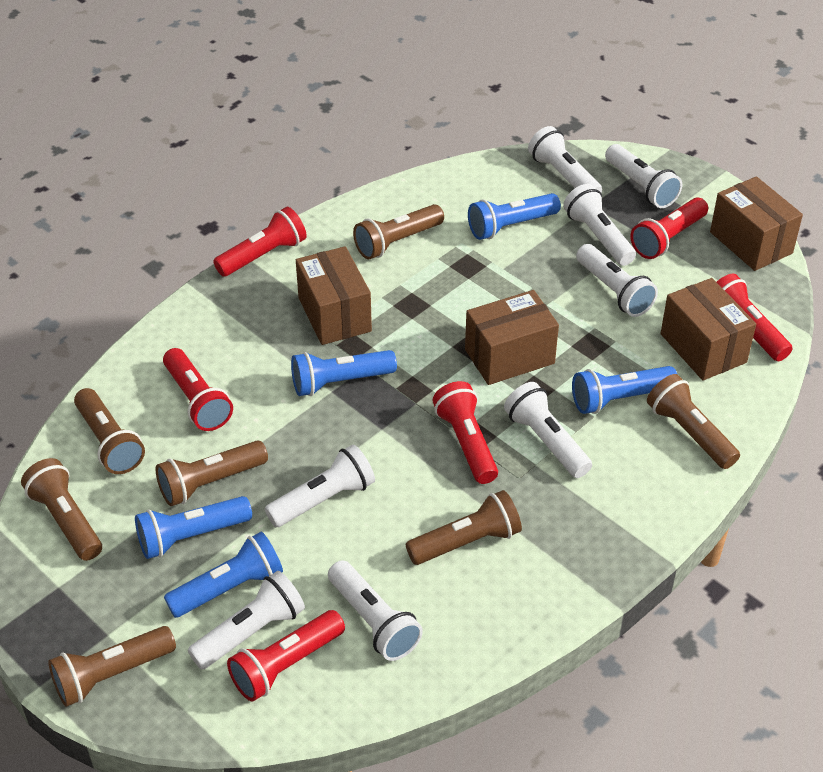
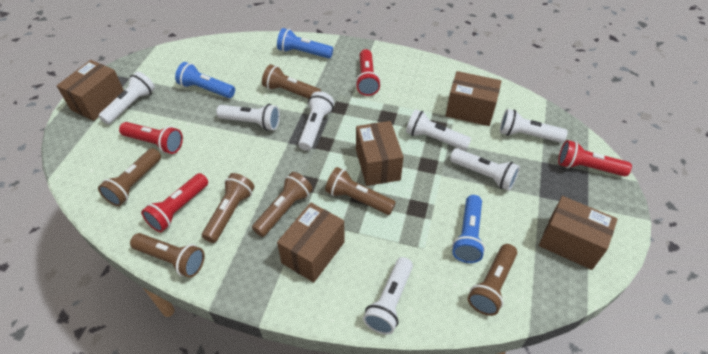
blue flashlight: 5 -> 3
brown box: 4 -> 5
red flashlight: 6 -> 4
white flashlight: 8 -> 7

